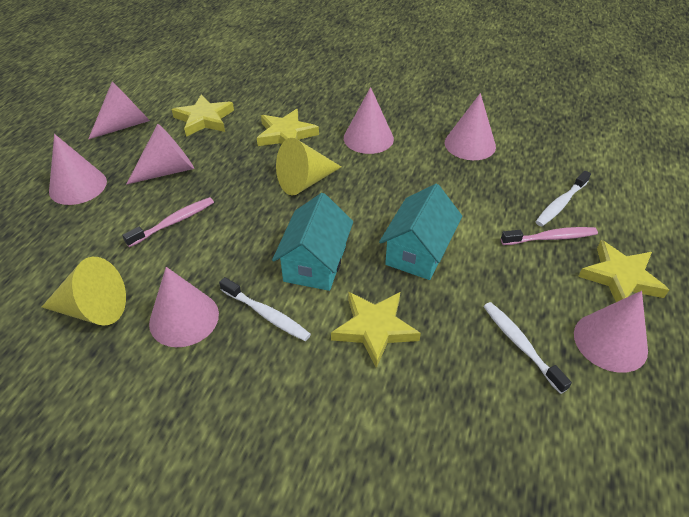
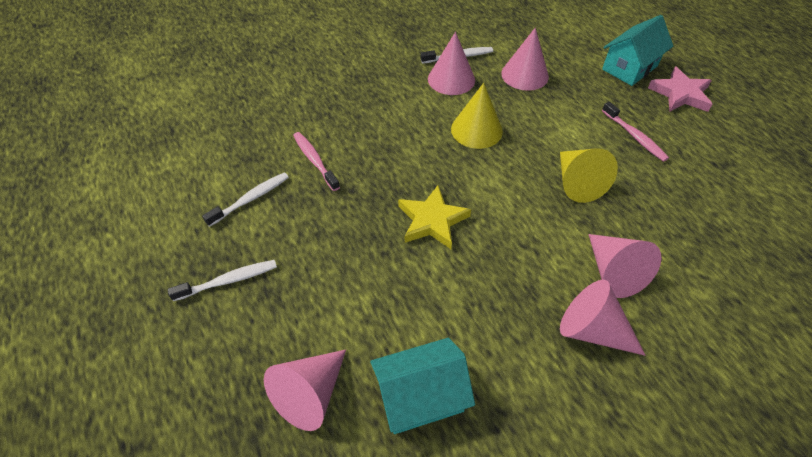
pink cone: 7 -> 5
pink star: 0 -> 1
yellow star: 4 -> 1

